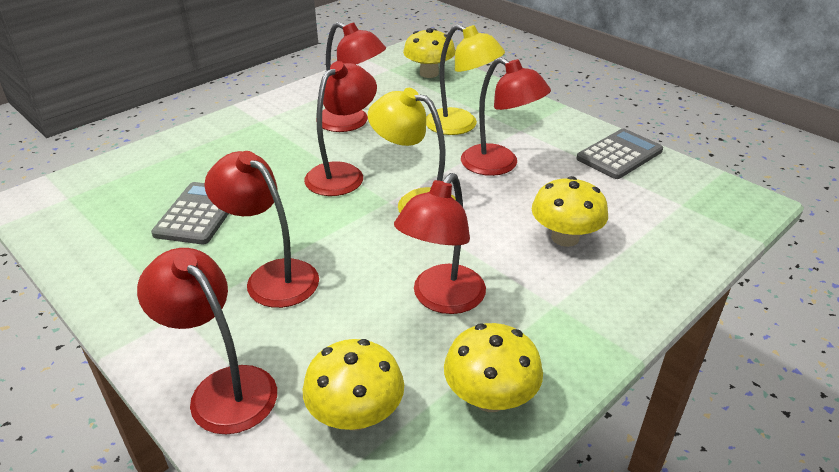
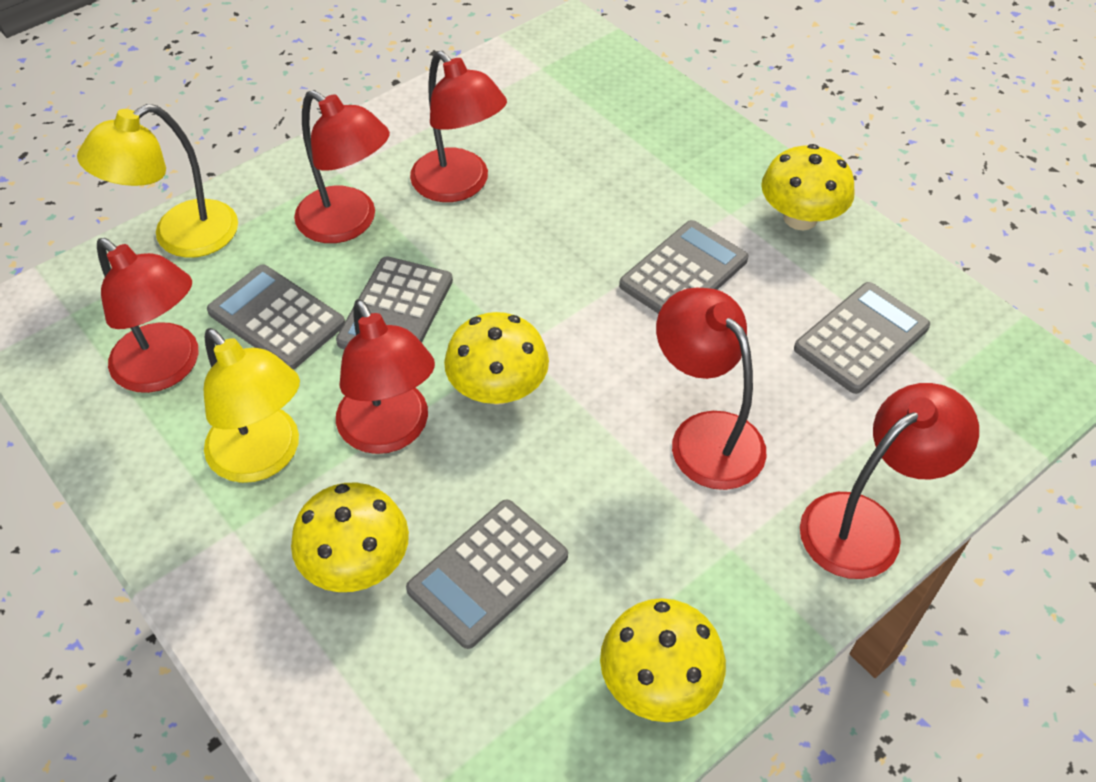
grey calculator: 2 -> 5

